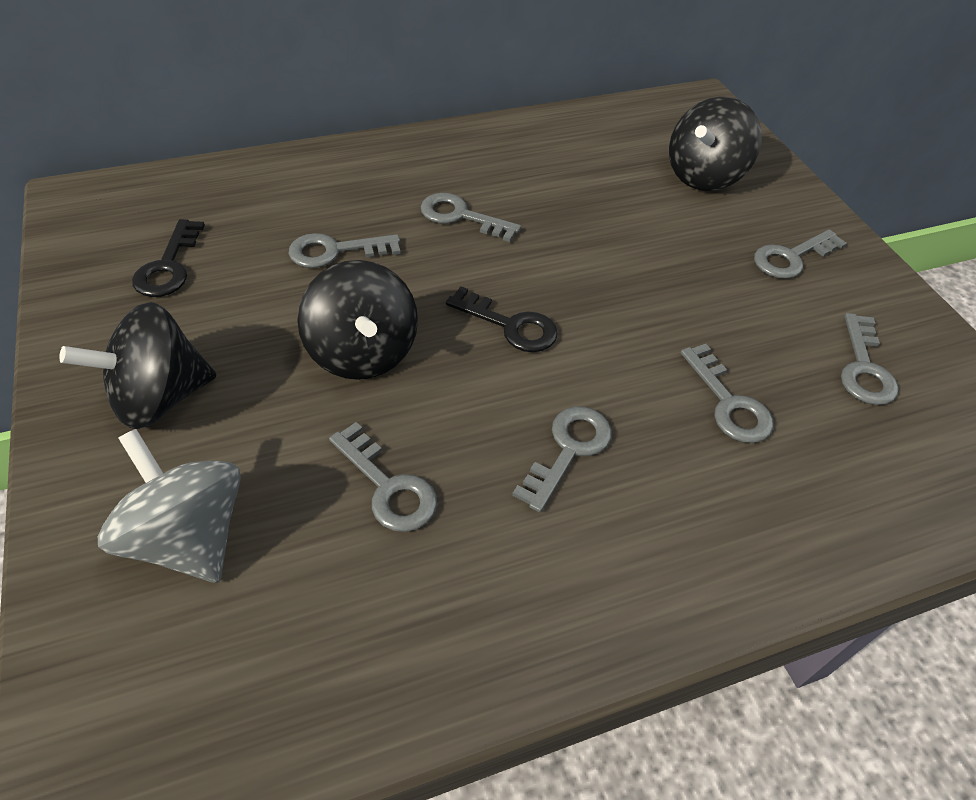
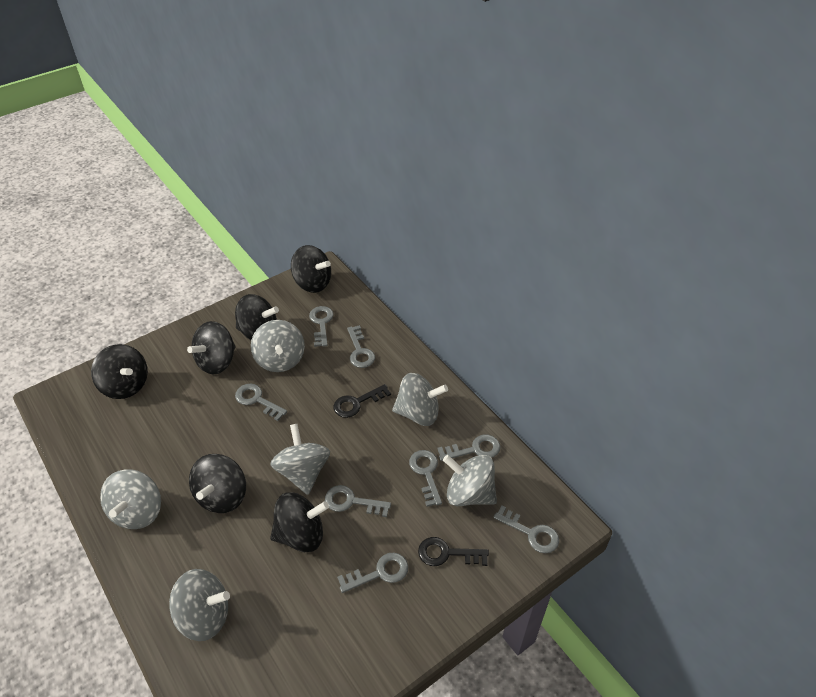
black spinning top: 3 -> 6
grey key: 7 -> 8
grey spinning top: 1 -> 6

